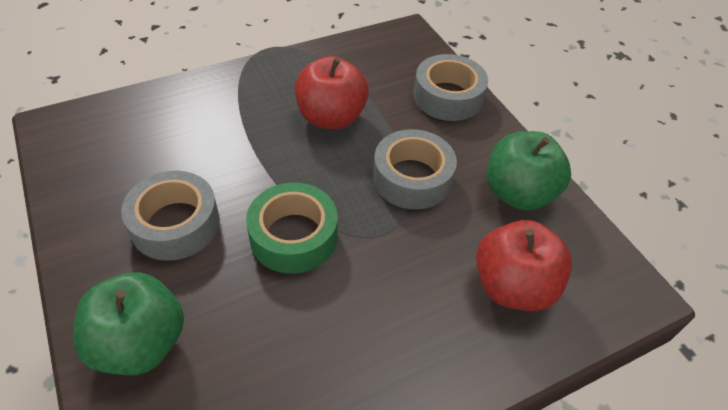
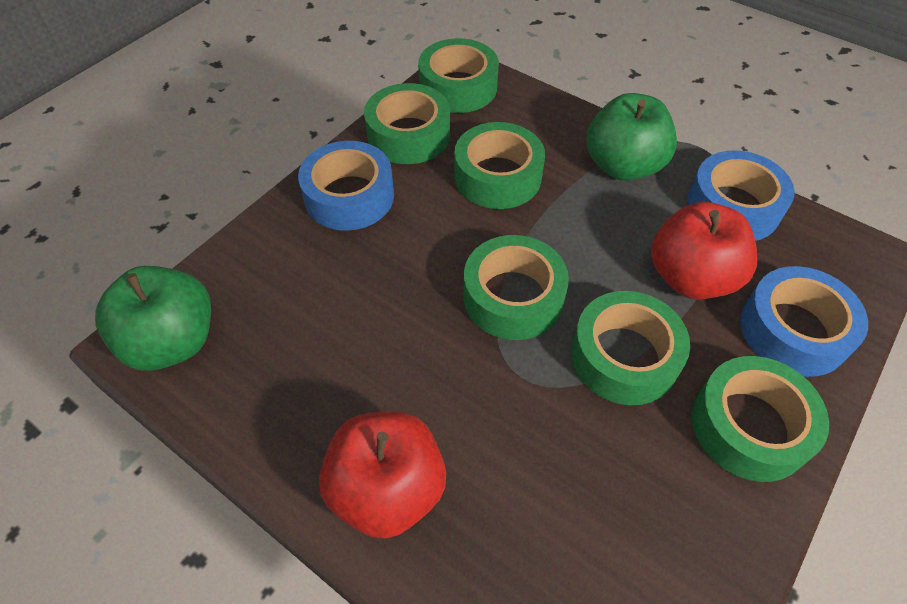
blue tape: 0 -> 3
green tape: 1 -> 6
grey tape: 3 -> 0

